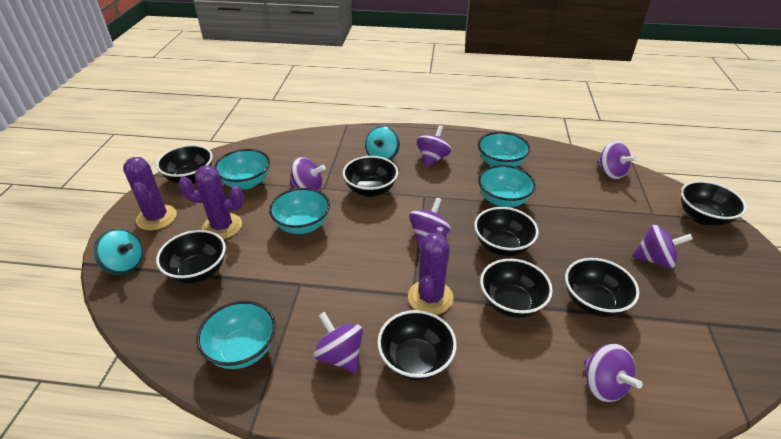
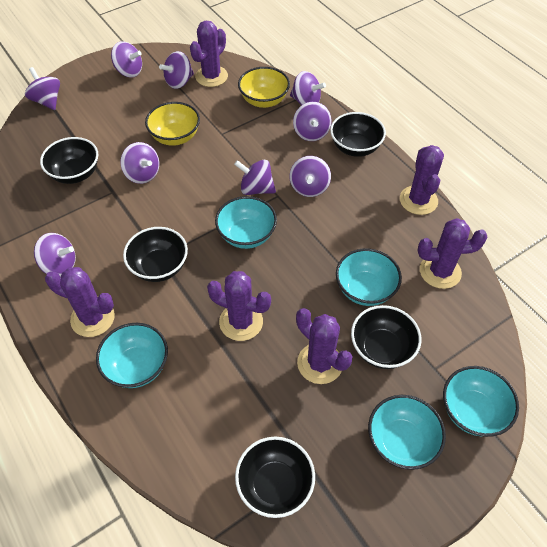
black bowl: 8 -> 5
purple cactus: 3 -> 6
purple spinning top: 7 -> 9
turquoise spinning top: 2 -> 0
yellow bowl: 0 -> 2

